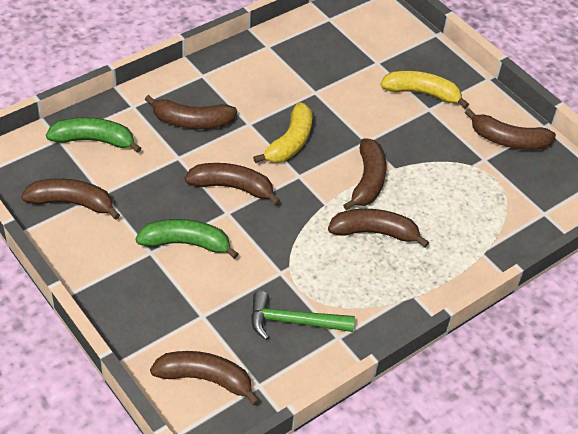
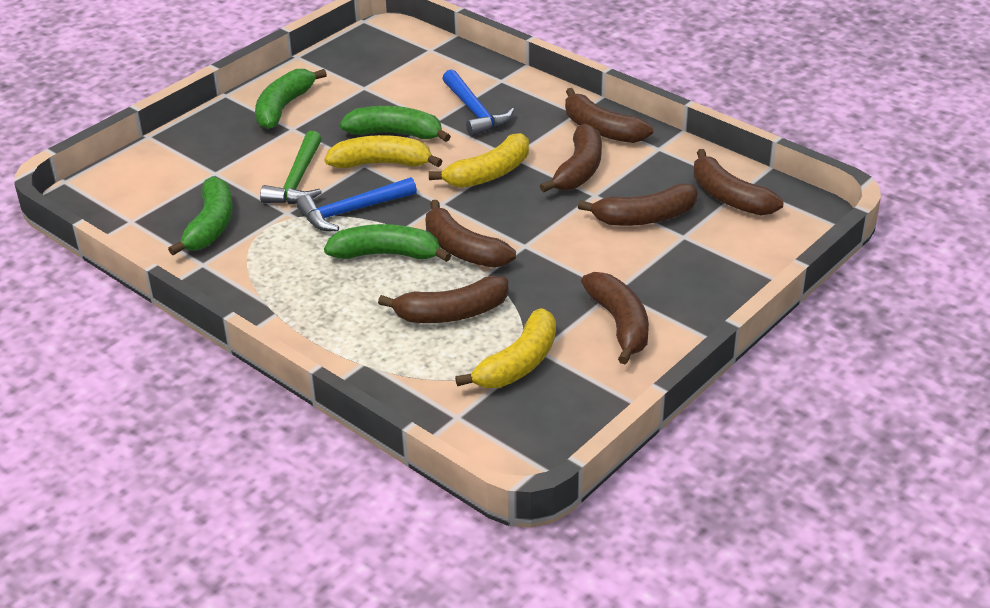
blue hammer: 0 -> 2
green banana: 2 -> 4
yellow banana: 2 -> 3

